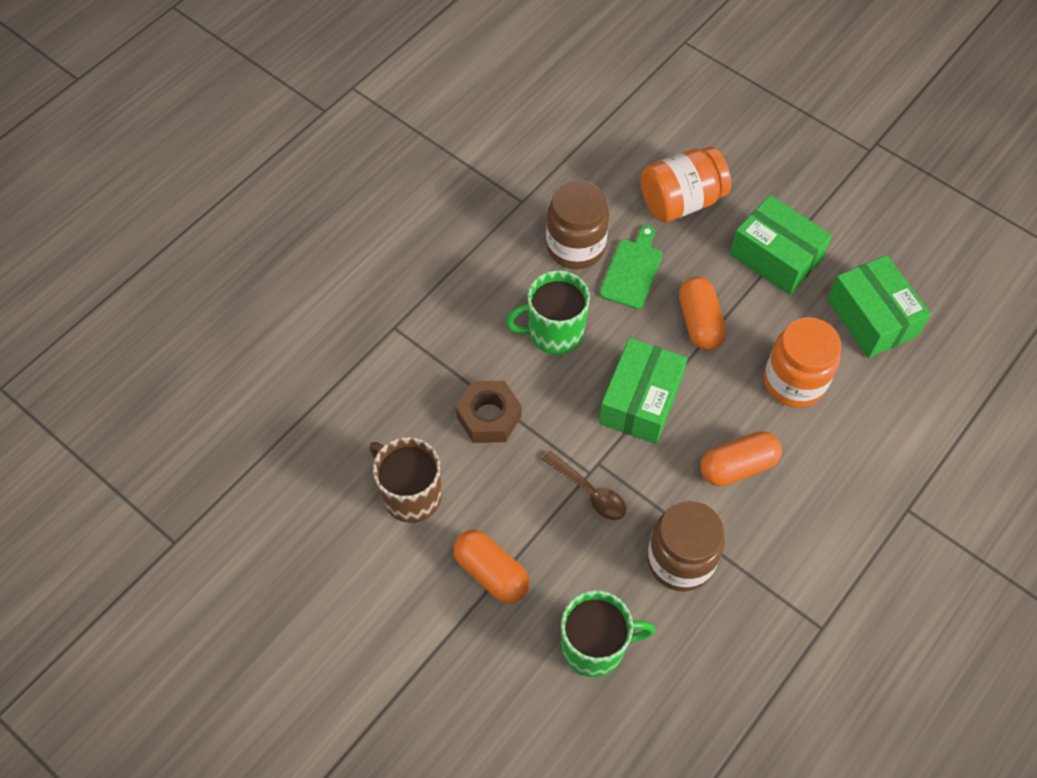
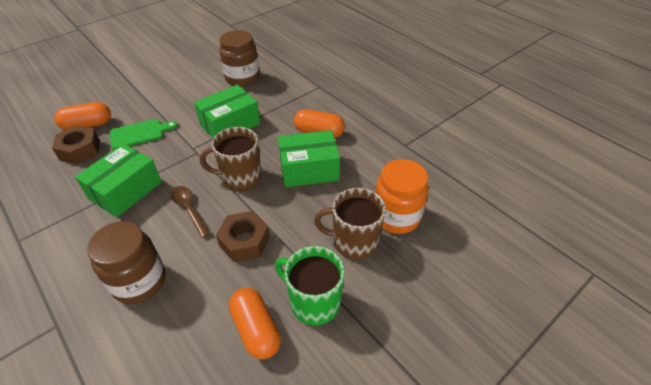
brown mug: 1 -> 2
brown nut: 1 -> 2
green mug: 2 -> 1
orange jar: 2 -> 1

